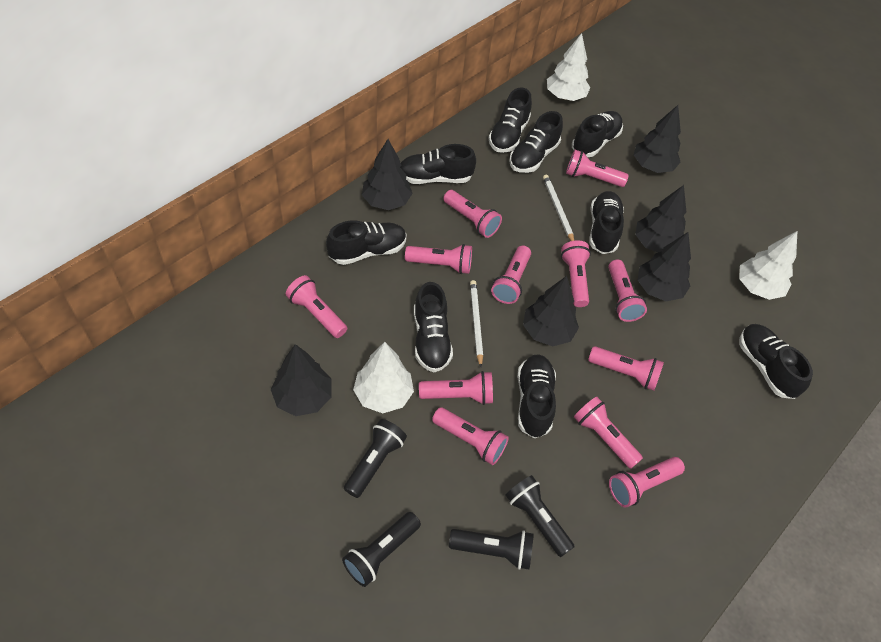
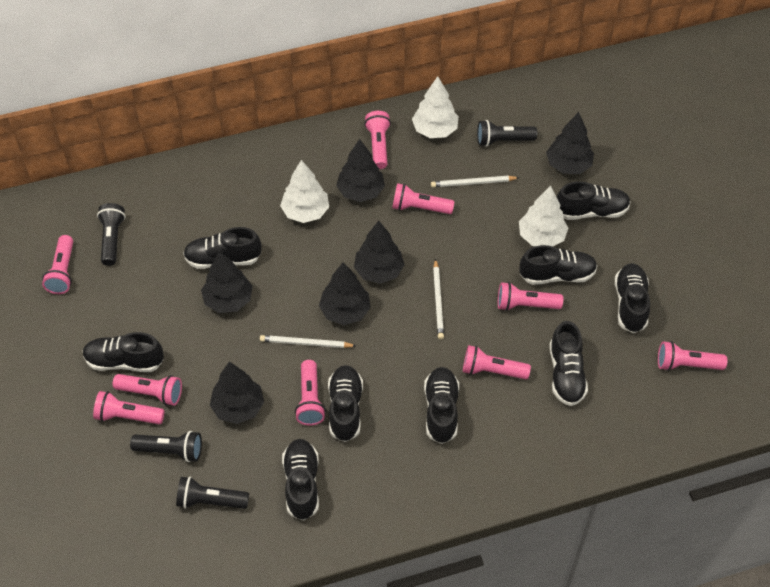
pink flashlight: 12 -> 9
white pencil: 2 -> 3

